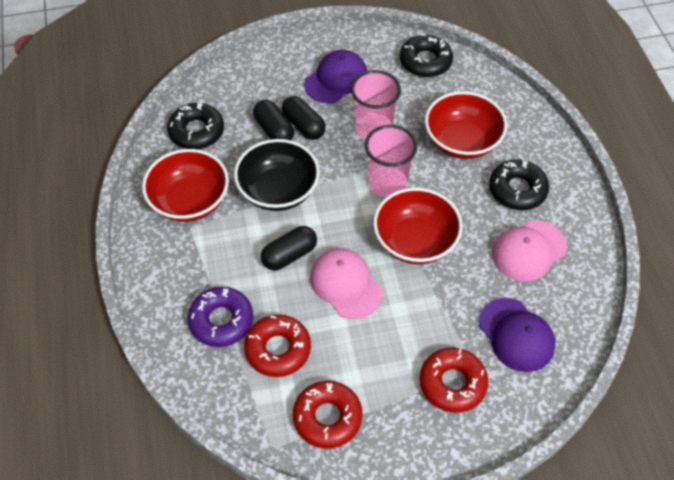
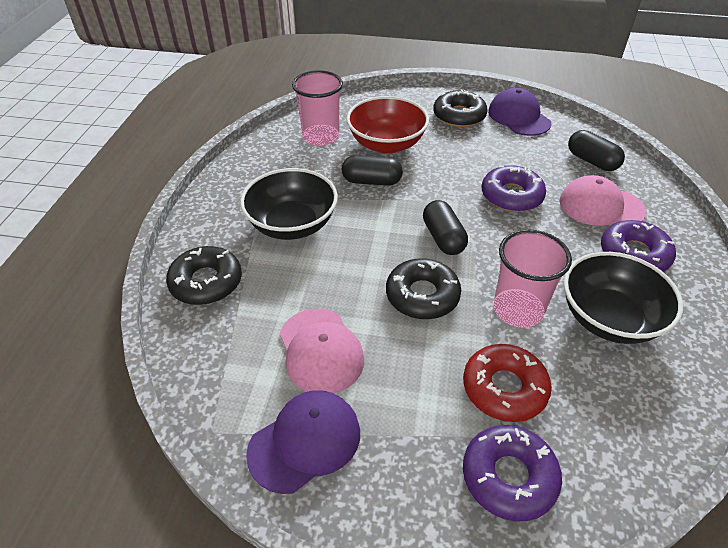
black bowl: 1 -> 2
purple donut: 1 -> 3
red bowl: 3 -> 1
red donut: 3 -> 1

